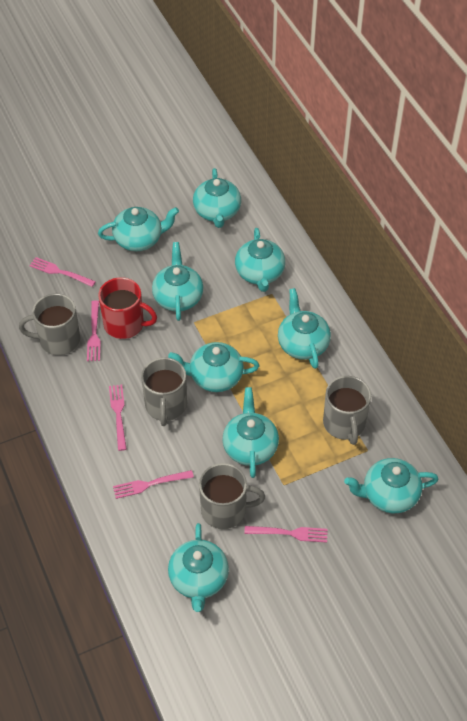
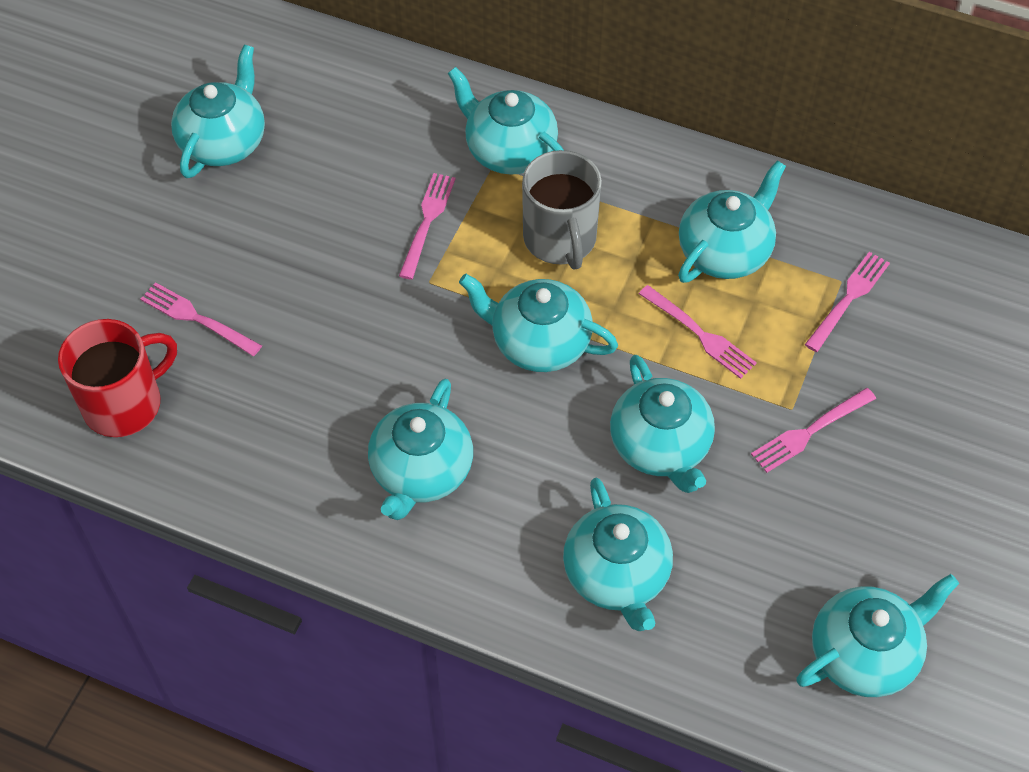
grey mug: 4 -> 1
turquoise teapot: 9 -> 8

